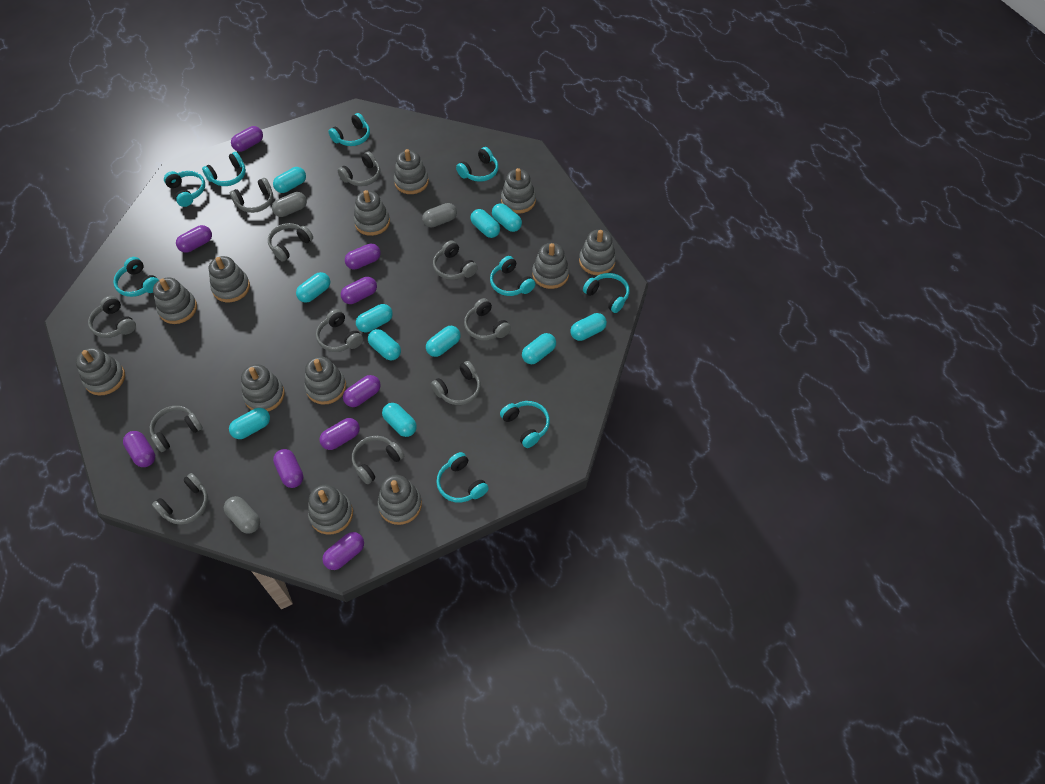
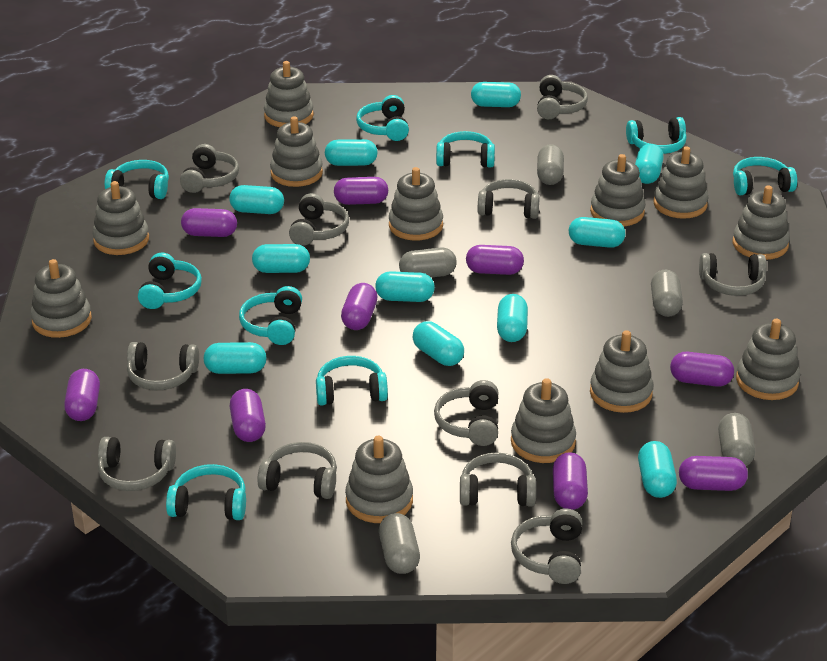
grey capsule: 3 -> 5

